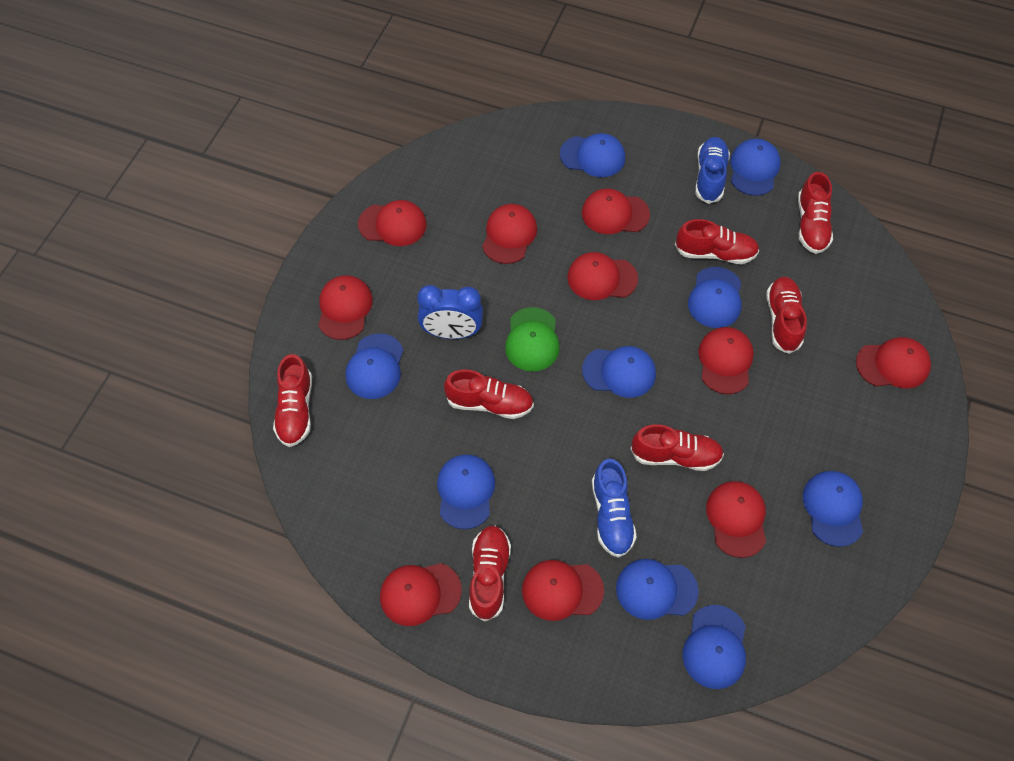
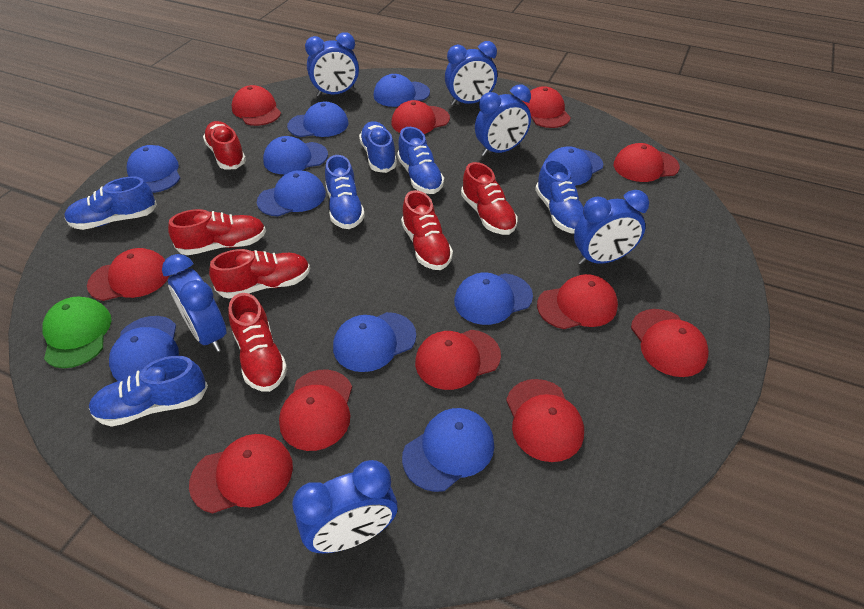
blue cap: 9 -> 10
blue clock: 1 -> 6
blue shoe: 2 -> 6
red cap: 10 -> 11
red shoe: 7 -> 6

